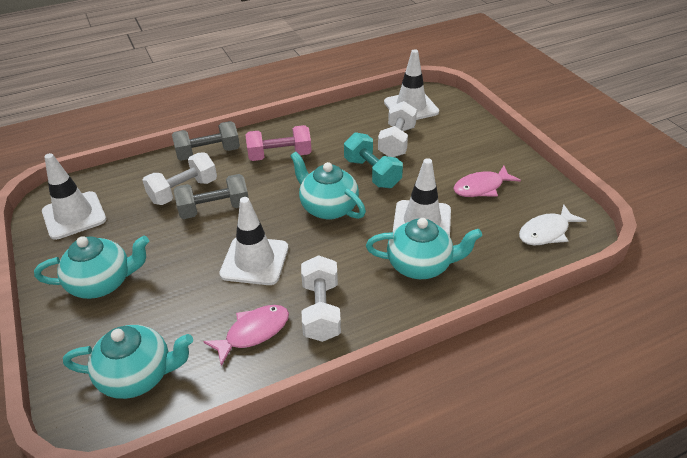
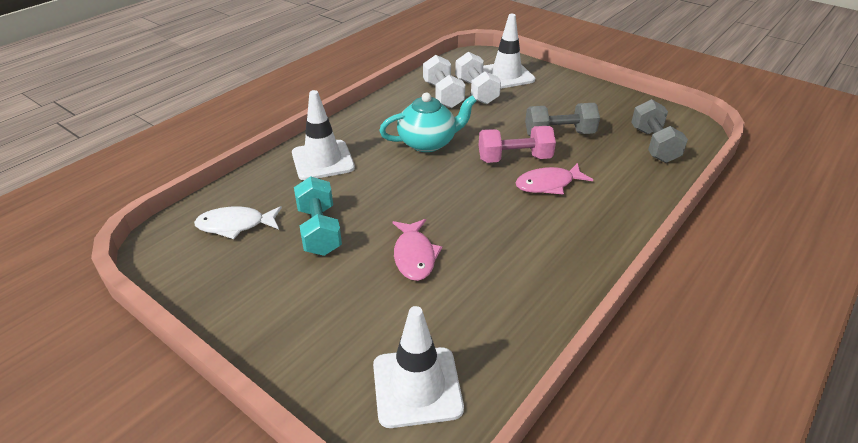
turquoise teapot: 4 -> 1
white dumbbell: 3 -> 2
white traffic cone: 4 -> 3

